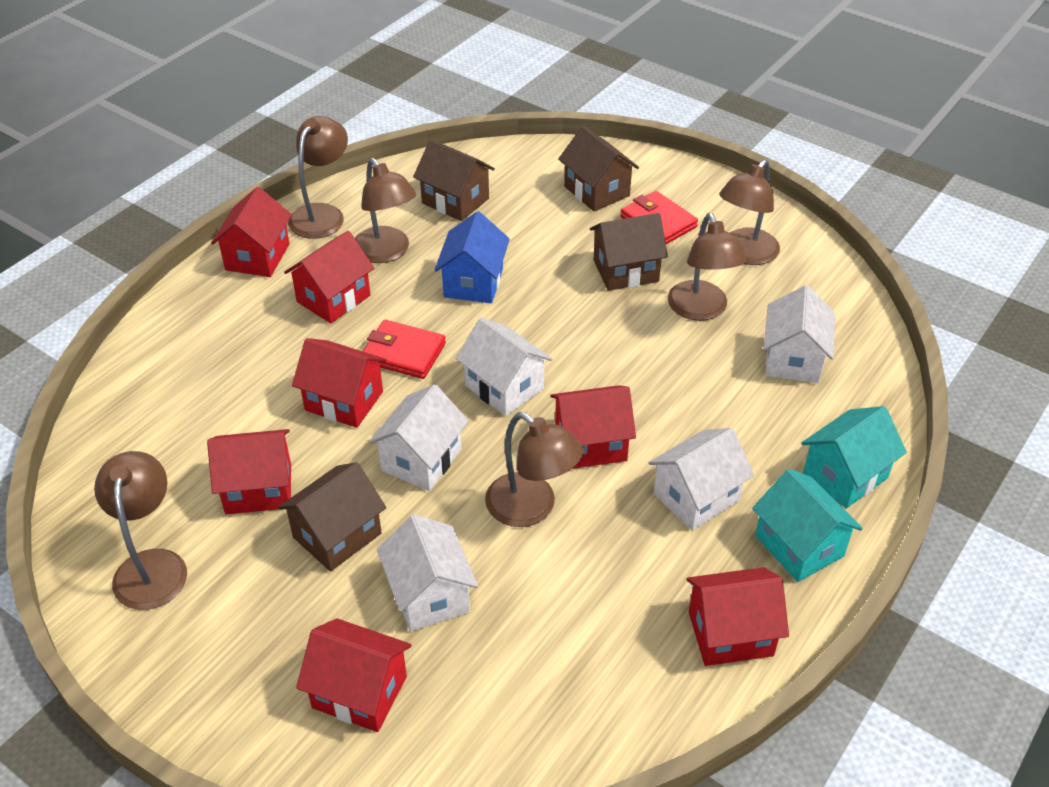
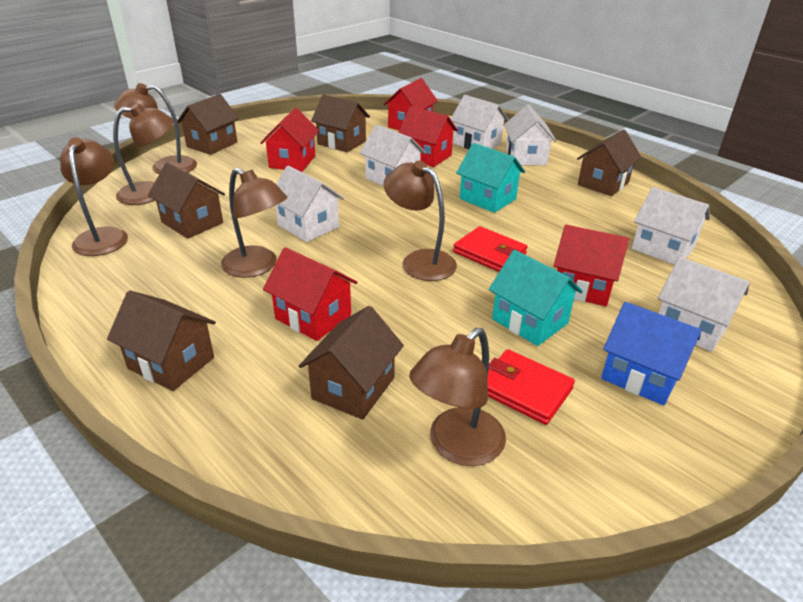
brown house: 4 -> 6
red house: 7 -> 5
white house: 5 -> 6

